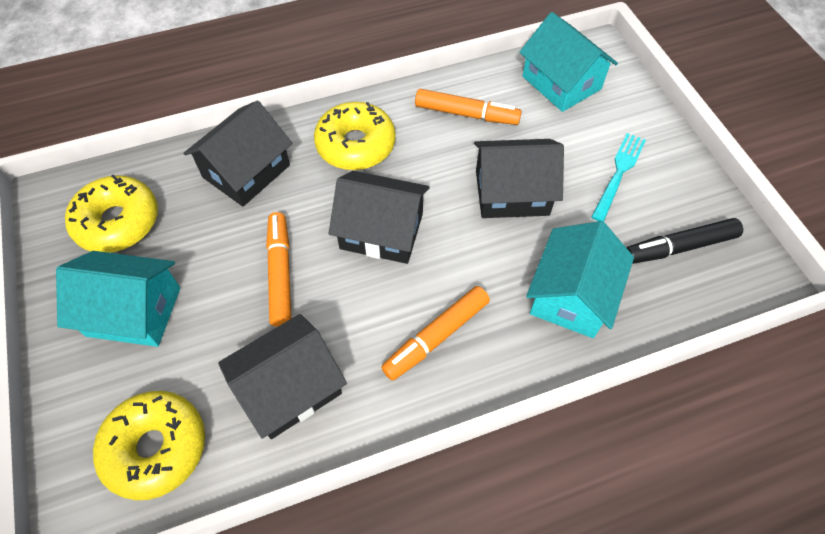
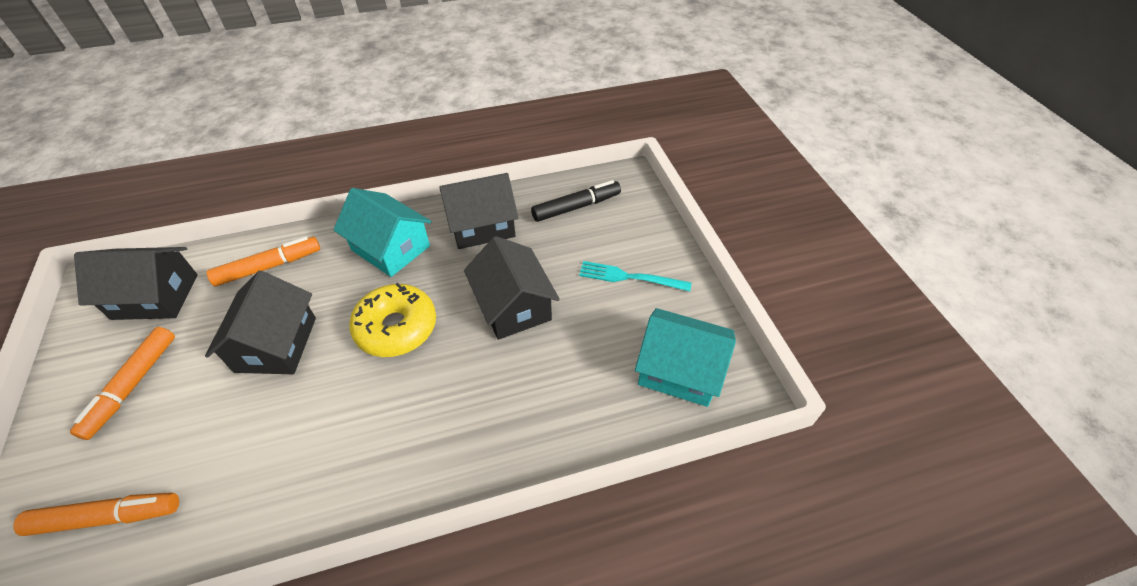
turquoise house: 3 -> 2
yellow donut: 3 -> 1

